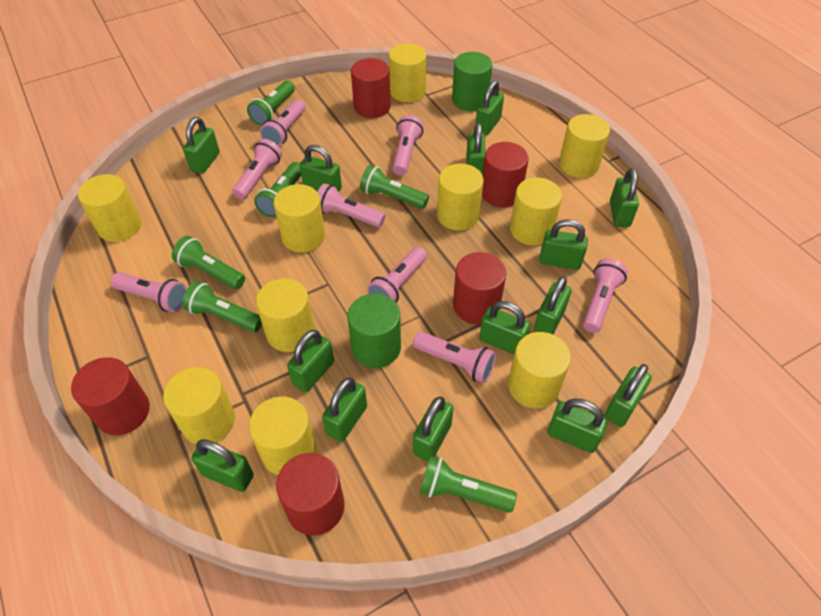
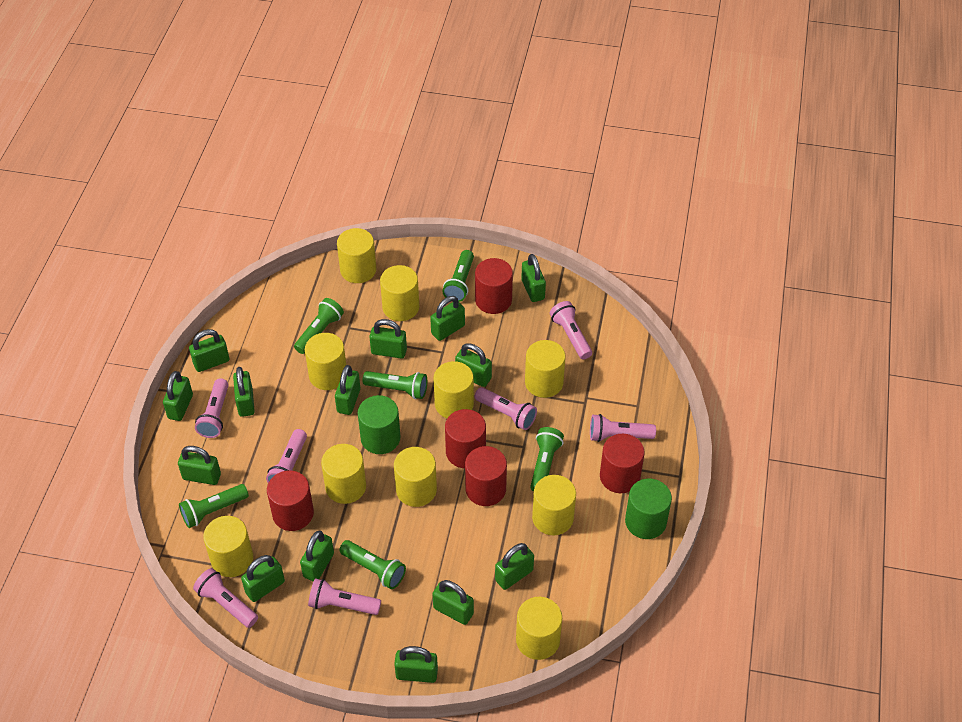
pink flashlight: 8 -> 7

